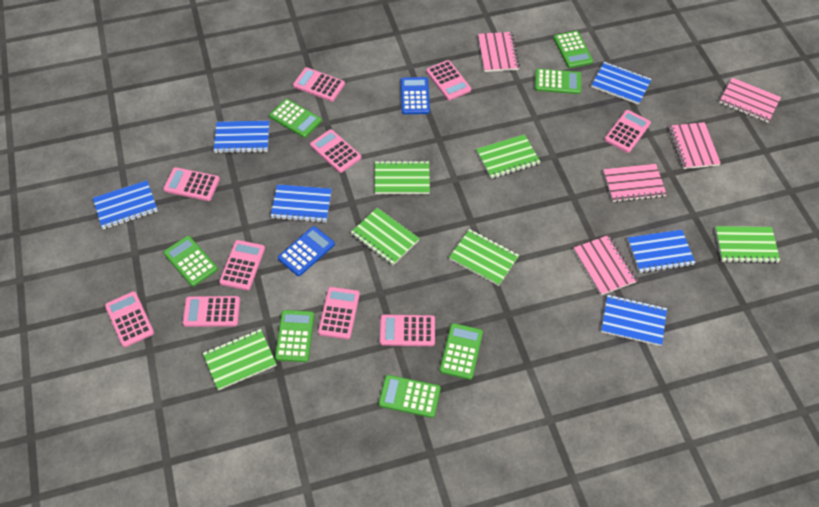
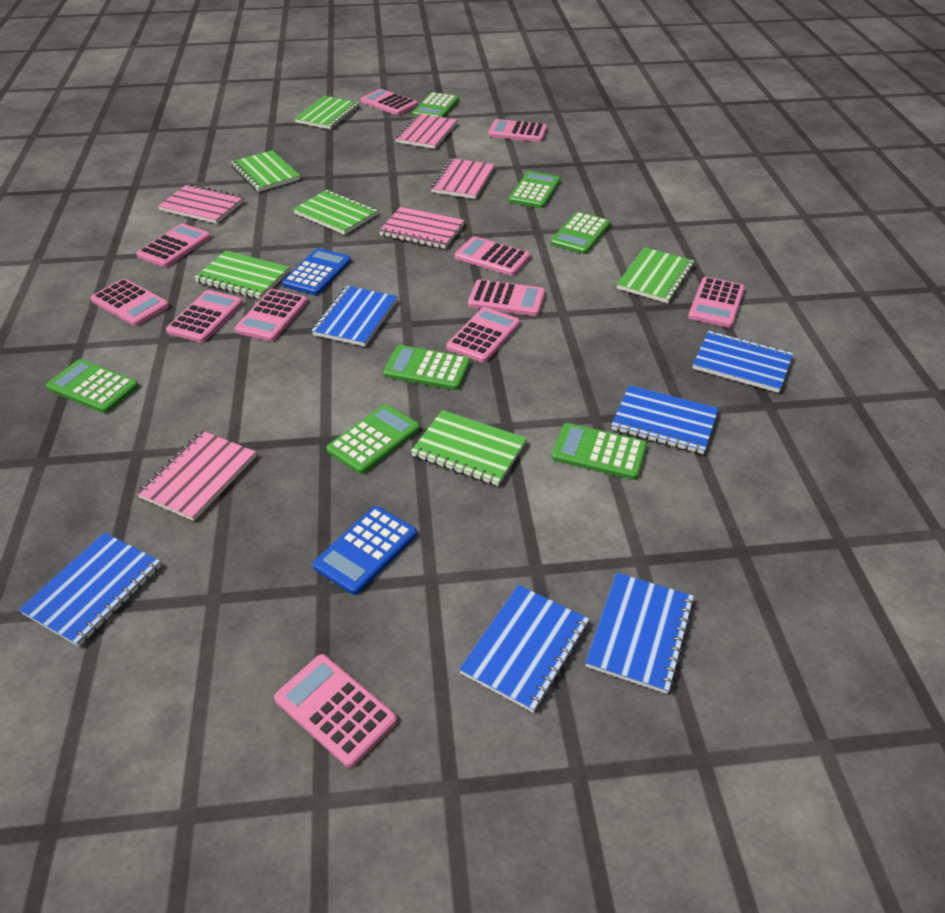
pink calculator: 10 -> 11

